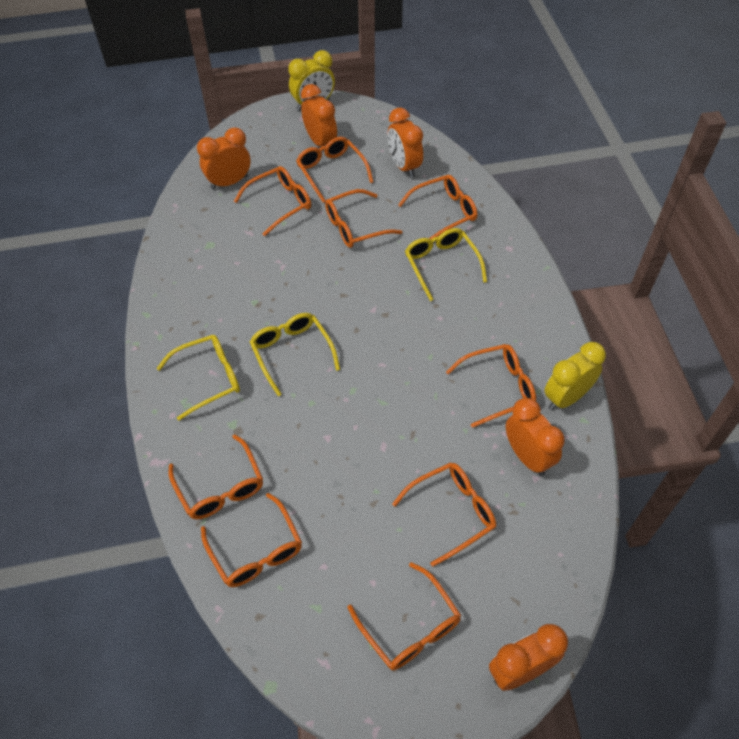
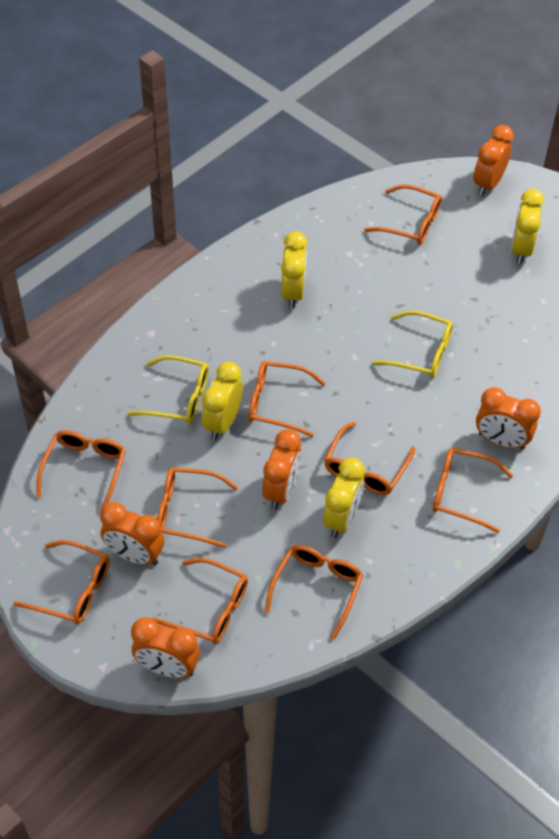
yellow clock: 2 -> 4
yellow glasses: 3 -> 2

